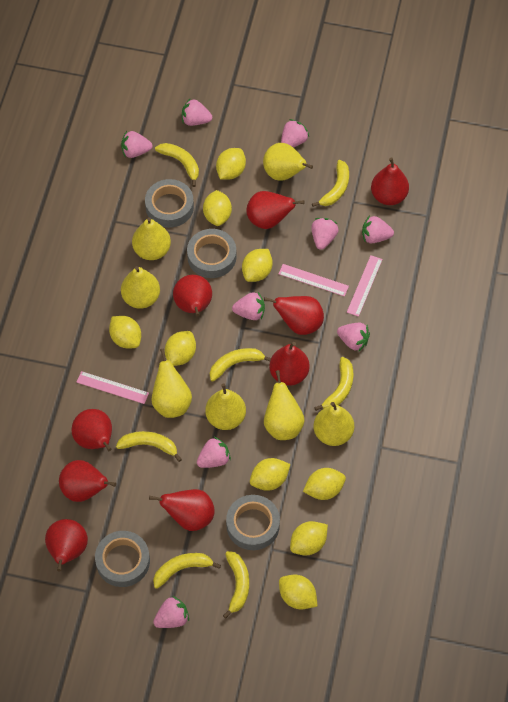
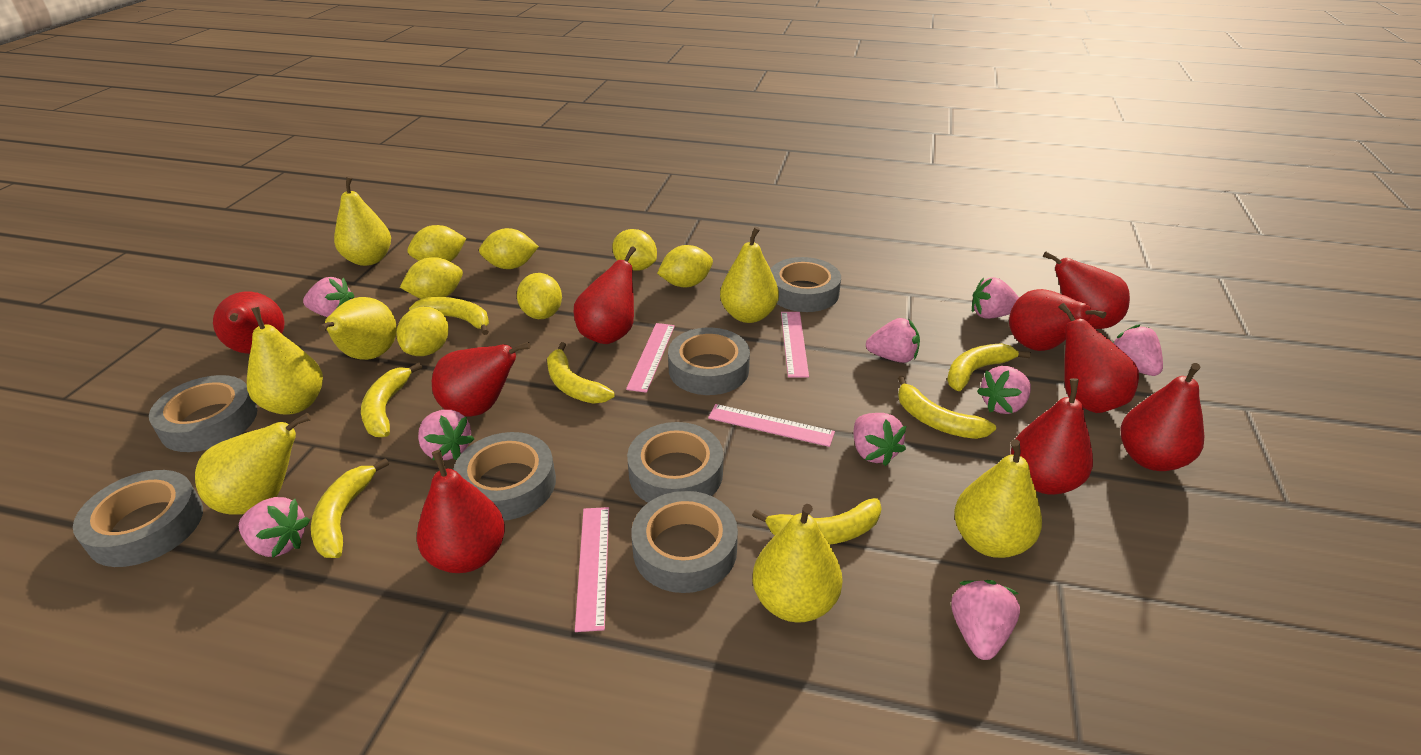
grey tape: 4 -> 7
pink ruler: 3 -> 4
yellow lemon: 9 -> 7

